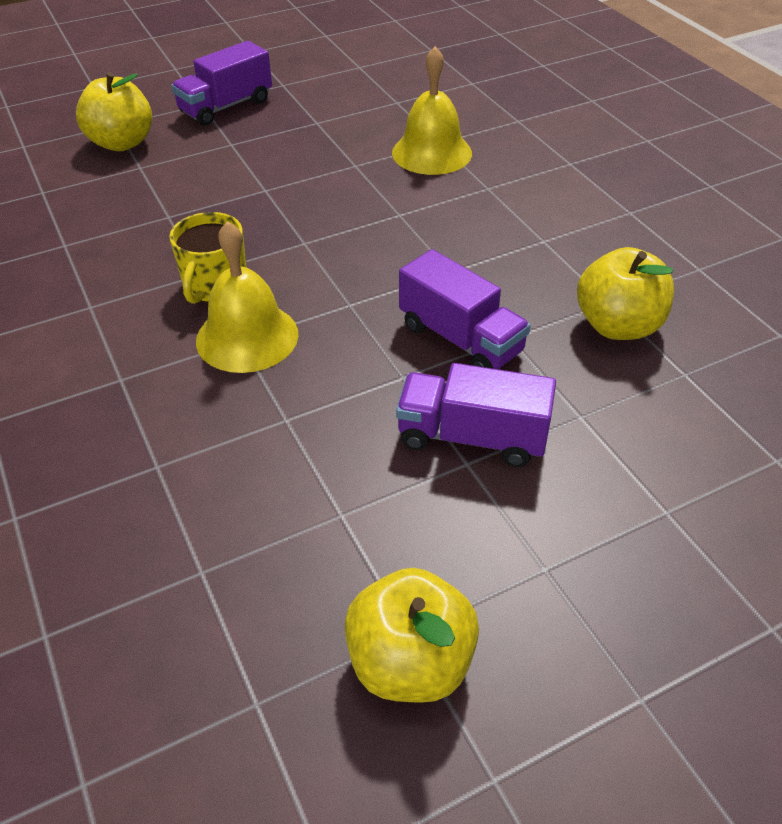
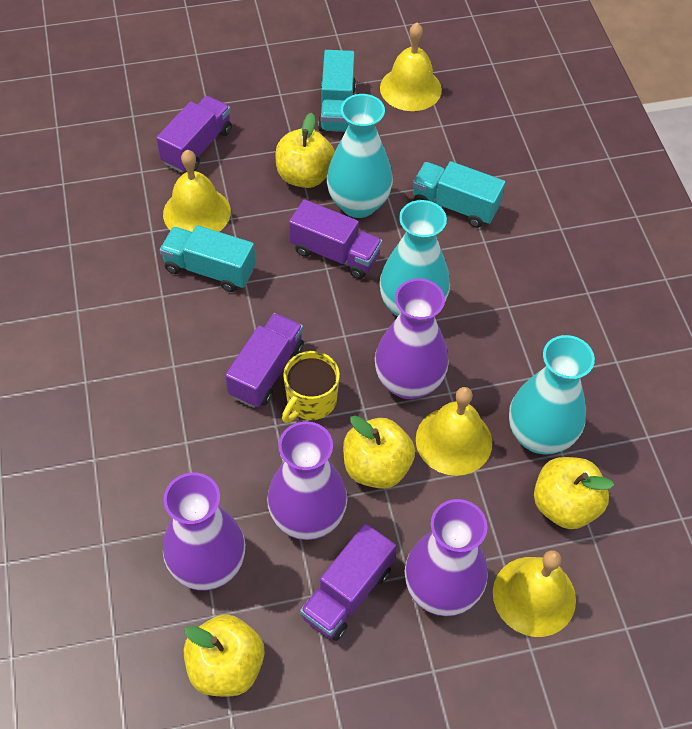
purple truck: 3 -> 4
purple vase: 0 -> 4
turquoise truck: 0 -> 3
turquoise vase: 0 -> 3
yellow apple: 3 -> 4
yellow bell: 2 -> 4

